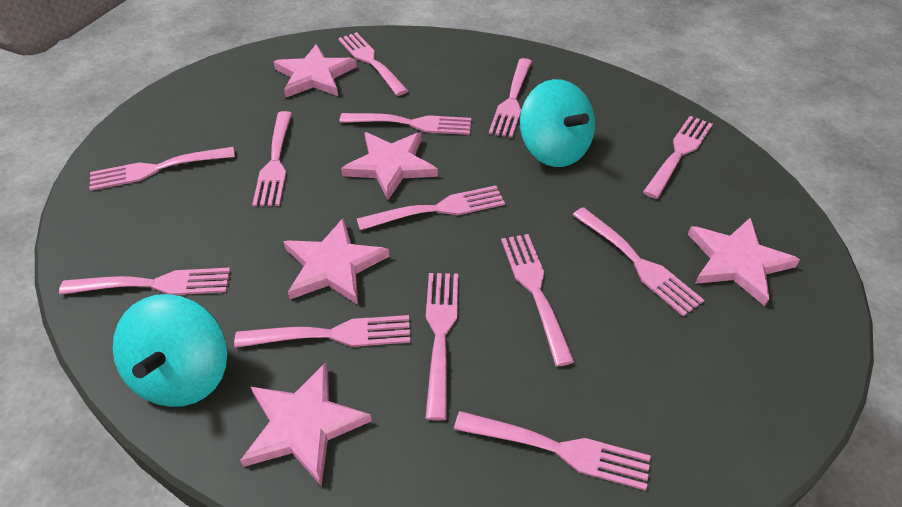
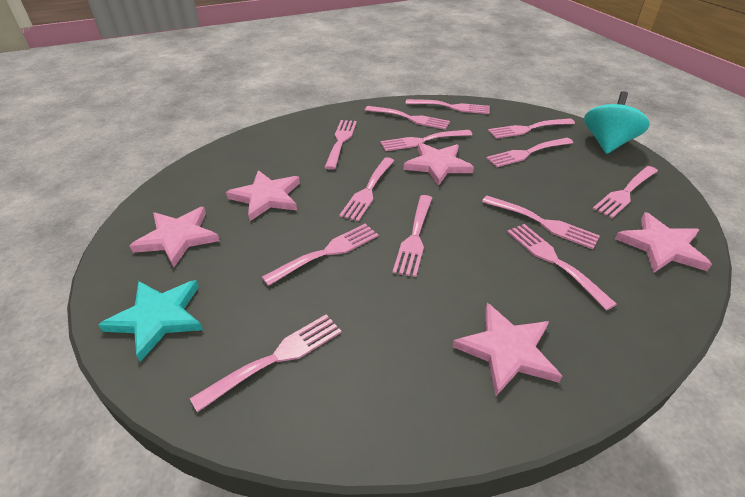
turquoise spinning top: 2 -> 1
turquoise star: 0 -> 1

